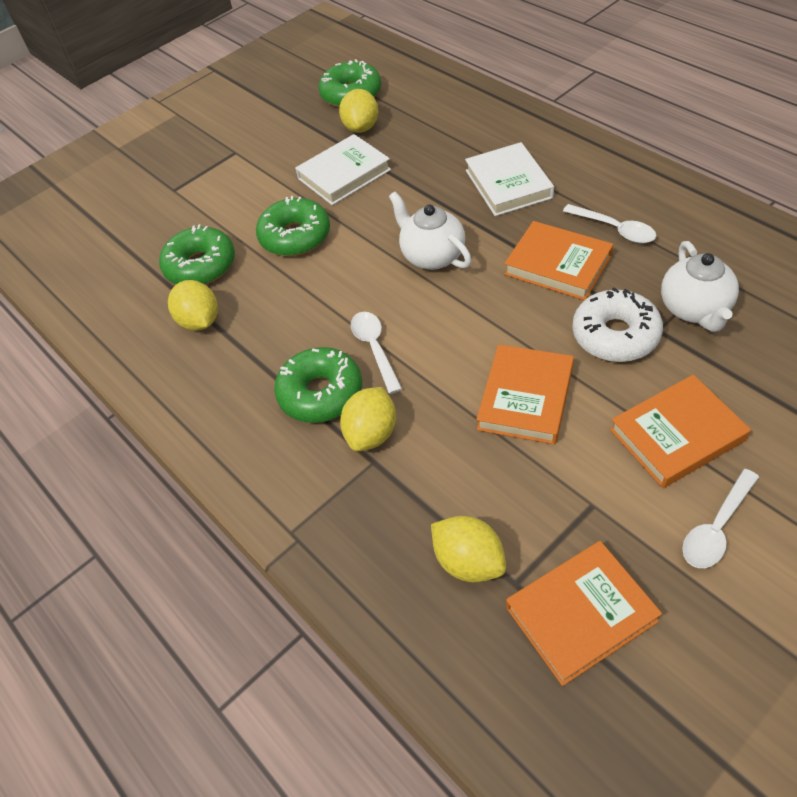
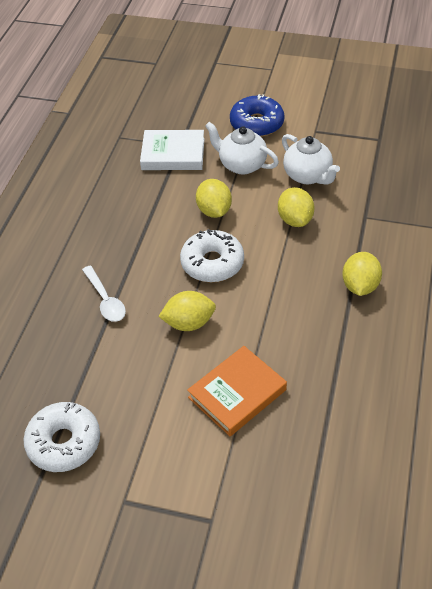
blue donut: 0 -> 1
green donut: 4 -> 0
orange book: 4 -> 1
white book: 2 -> 1
white donut: 1 -> 2
white spoon: 3 -> 1

